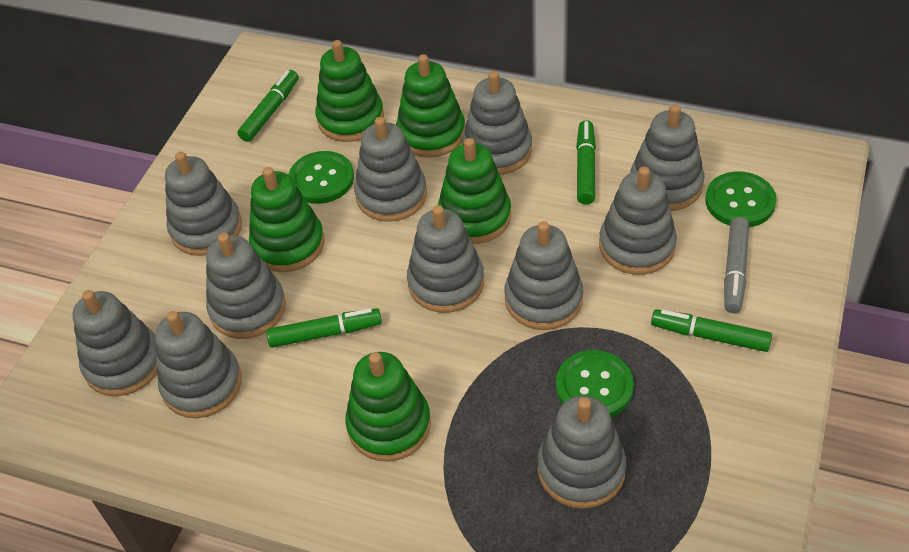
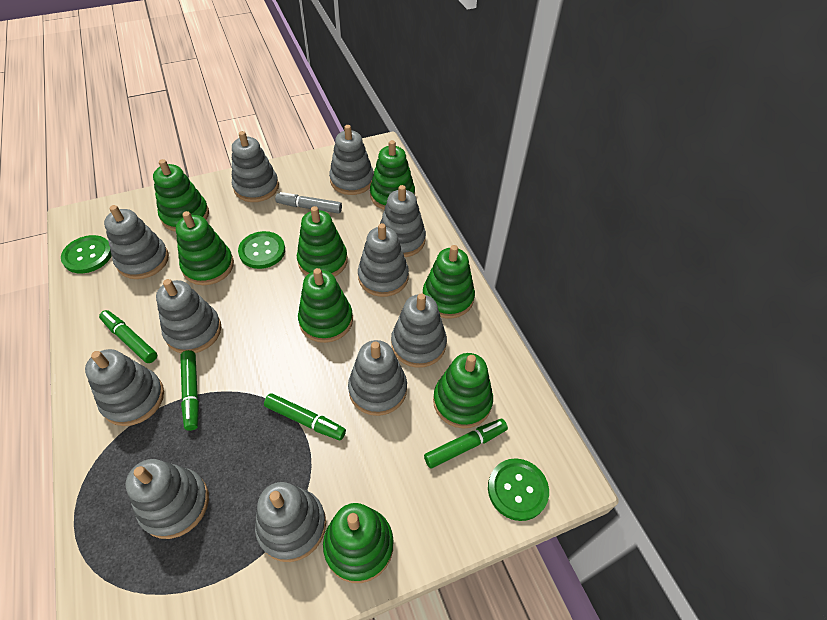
green stacking toy: 5 -> 8

